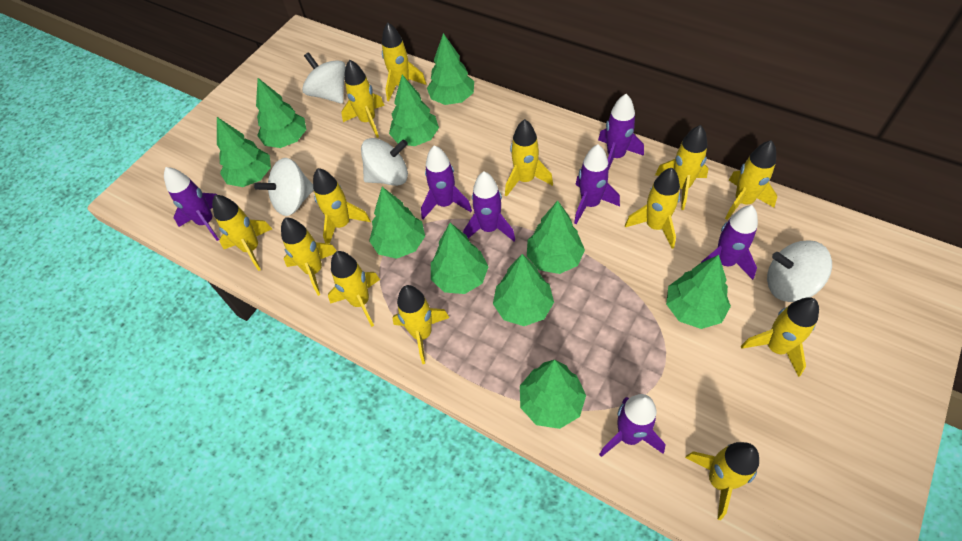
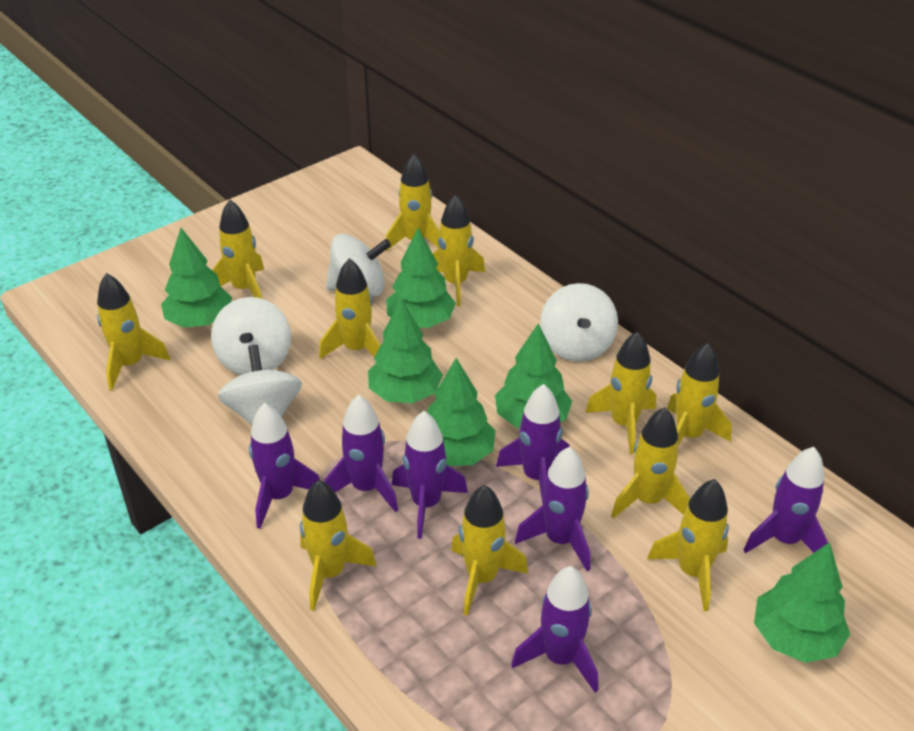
green tree: 10 -> 6
yellow rocket: 13 -> 11

